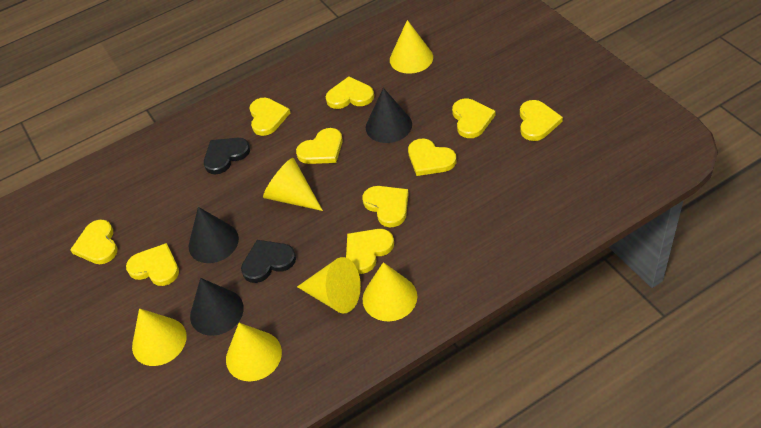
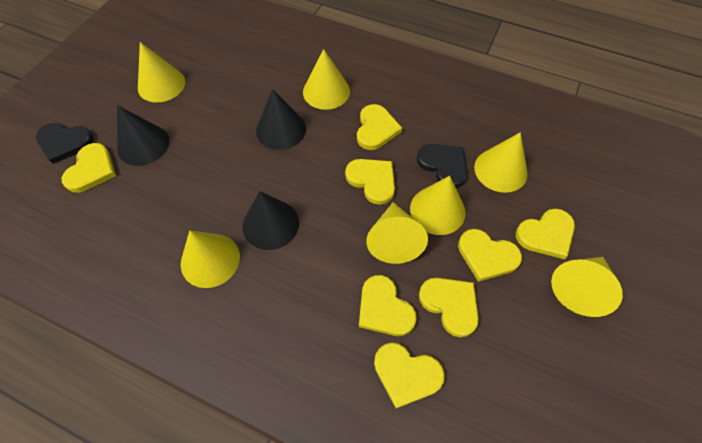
yellow cone: 6 -> 7
yellow heart: 10 -> 8

